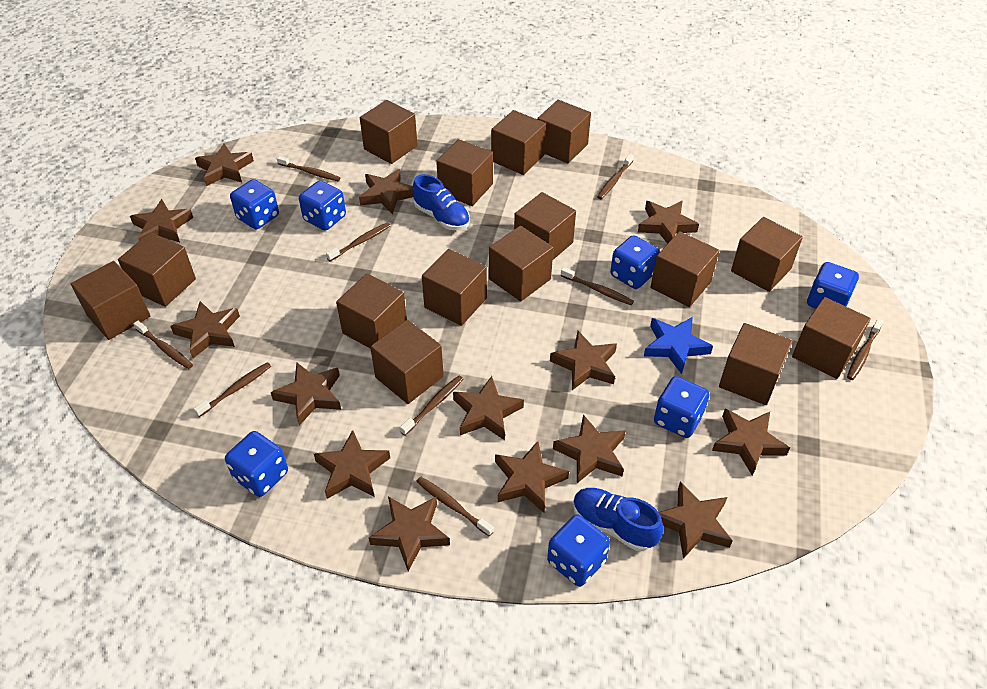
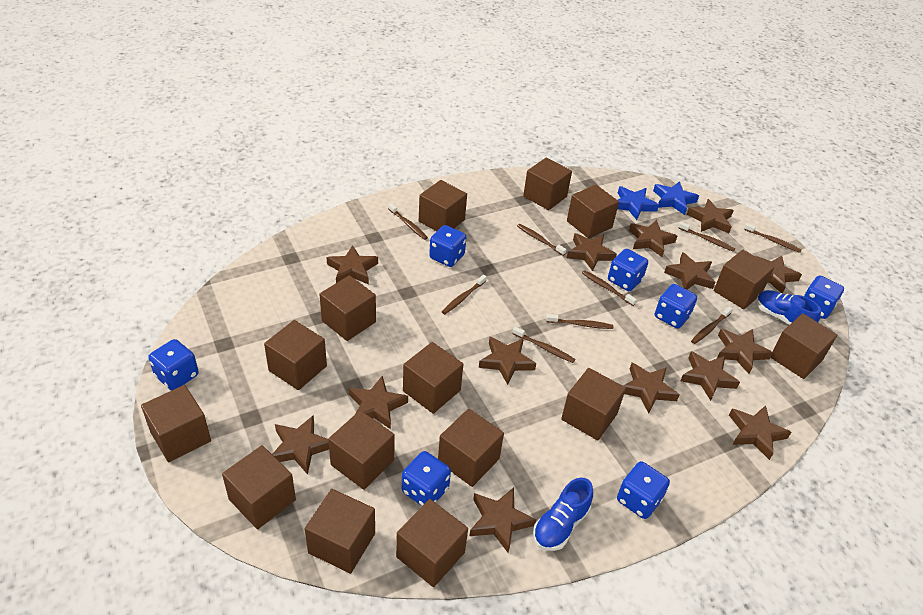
blue star: 1 -> 2

